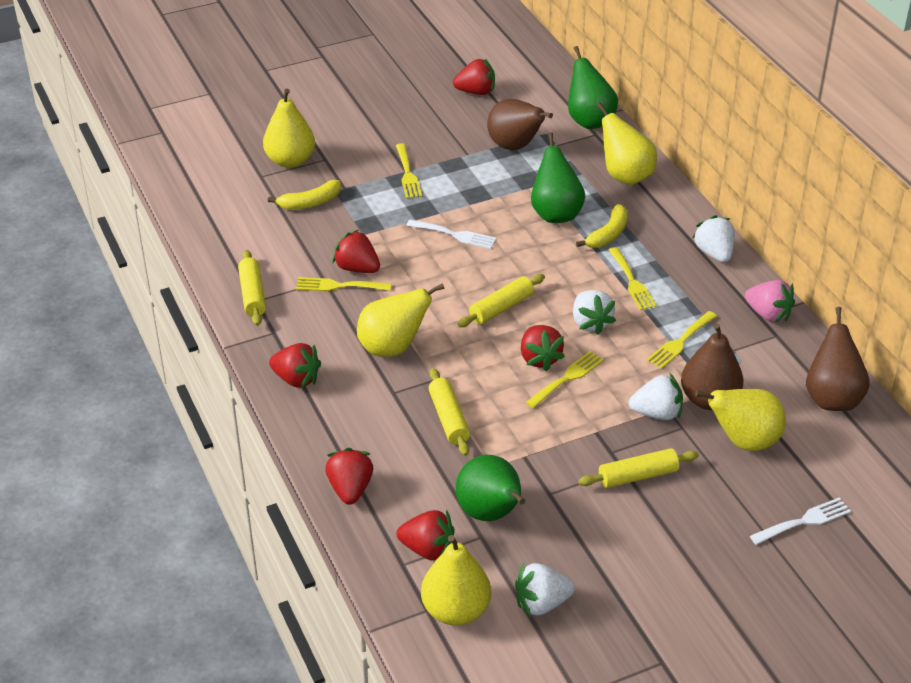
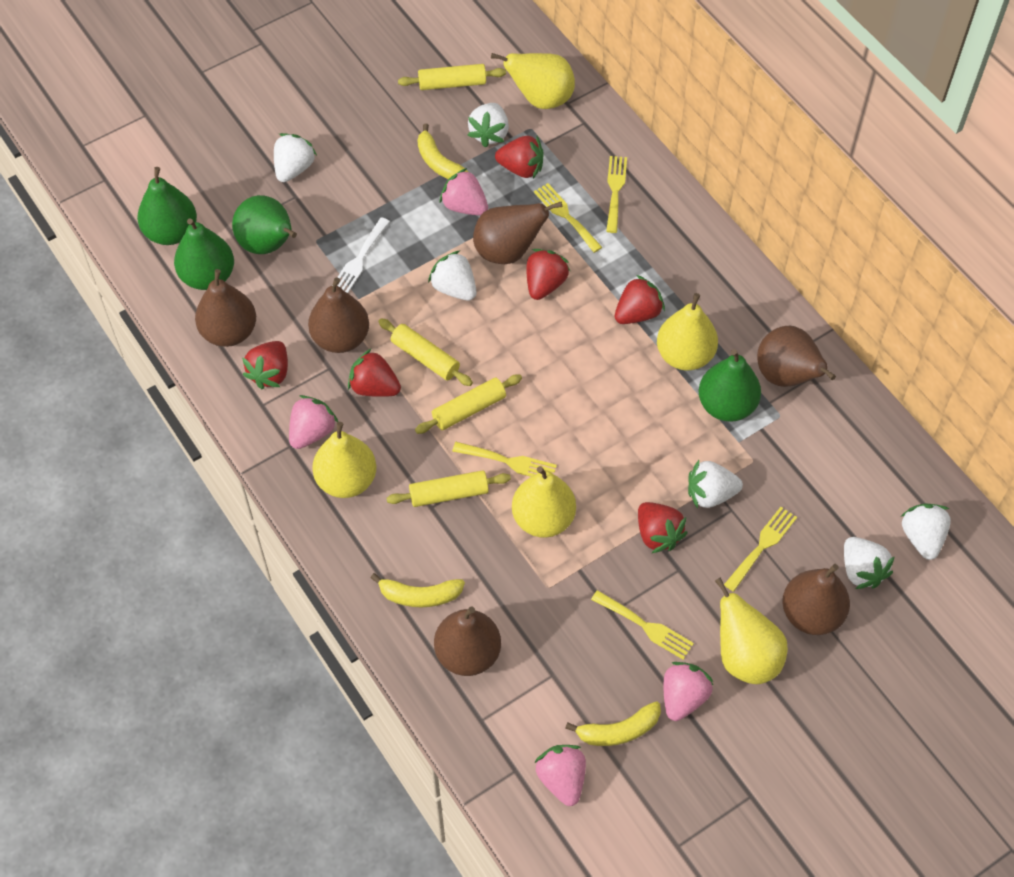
brown pear: 3 -> 6
green pear: 3 -> 4
pink strawberry: 1 -> 4
white fork: 2 -> 1
white strawberry: 4 -> 6
yellow banana: 2 -> 3

